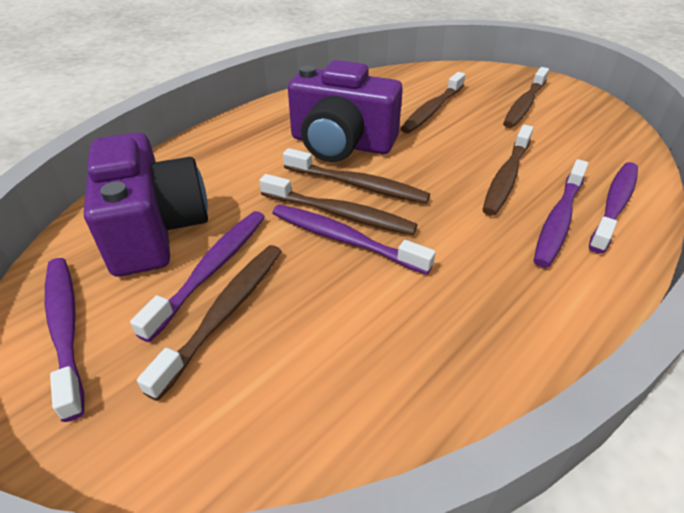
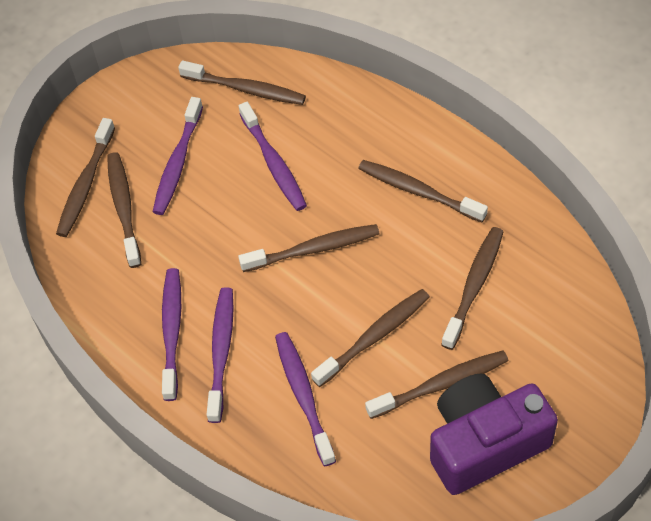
brown toothbrush: 6 -> 8
purple camera: 2 -> 1

